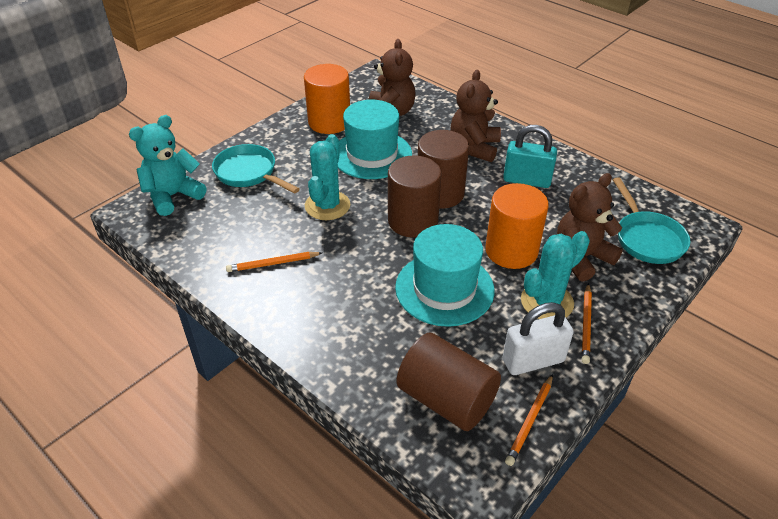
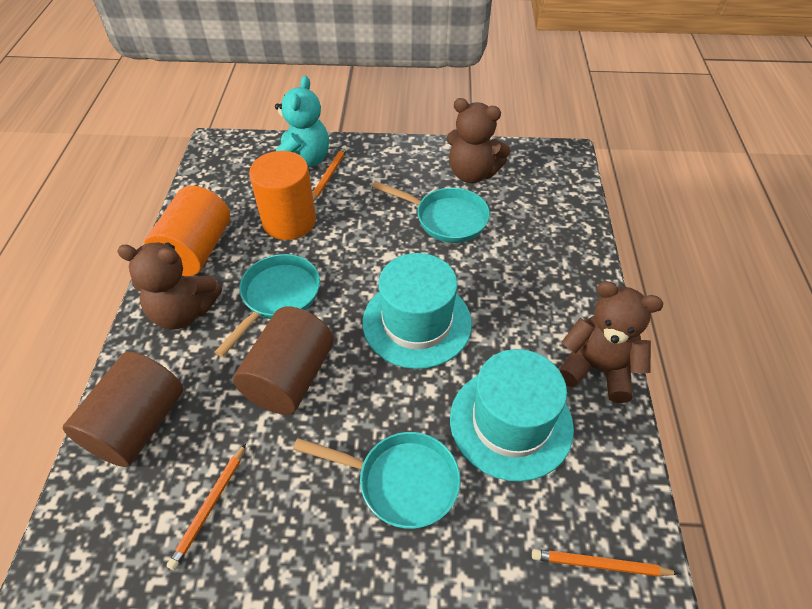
brown cylinder: 3 -> 2
turquoise cactus: 2 -> 0
turquoise padlock: 1 -> 0
turquoise pan: 2 -> 3
white padlock: 1 -> 0

